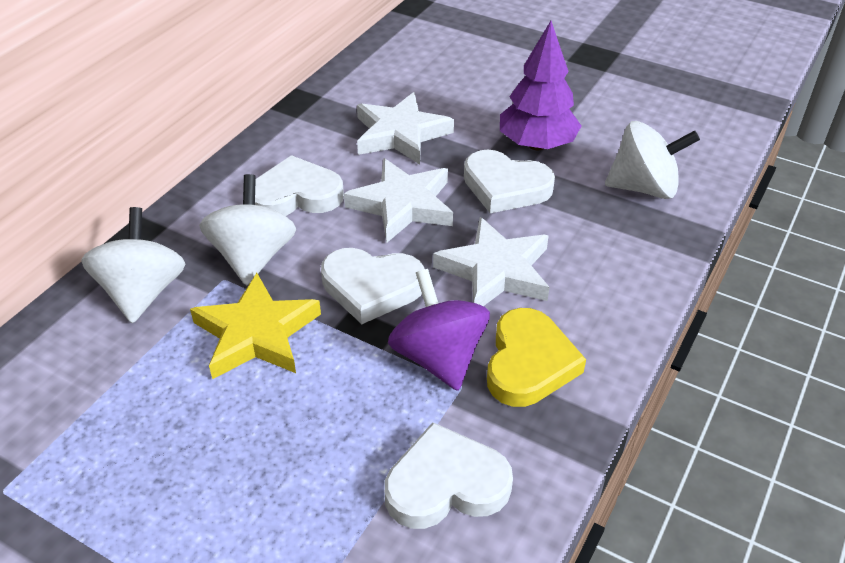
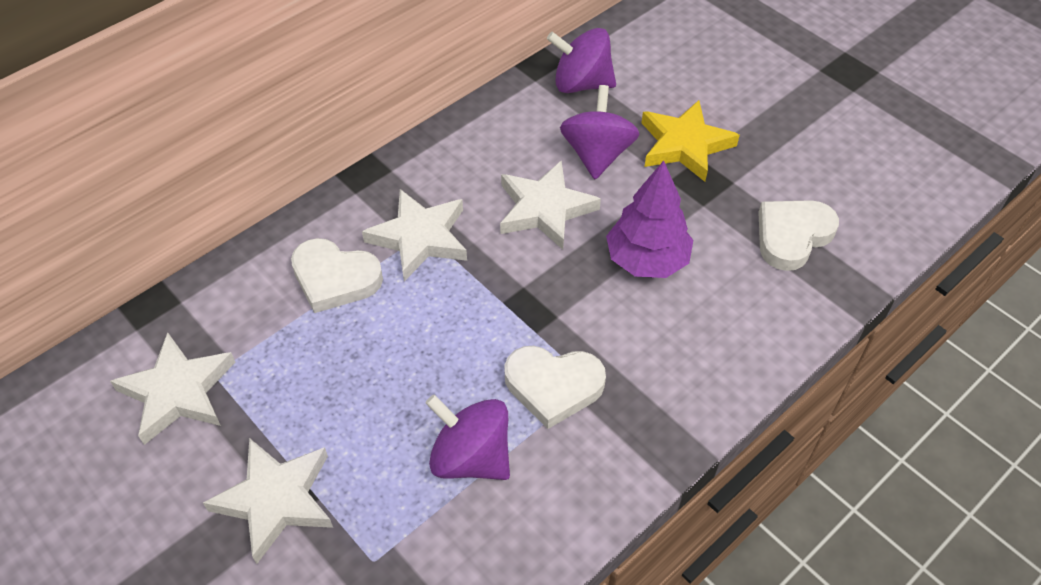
purple spinning top: 1 -> 3
white heart: 4 -> 3
white spinning top: 3 -> 0
white star: 3 -> 4
yellow heart: 1 -> 0

